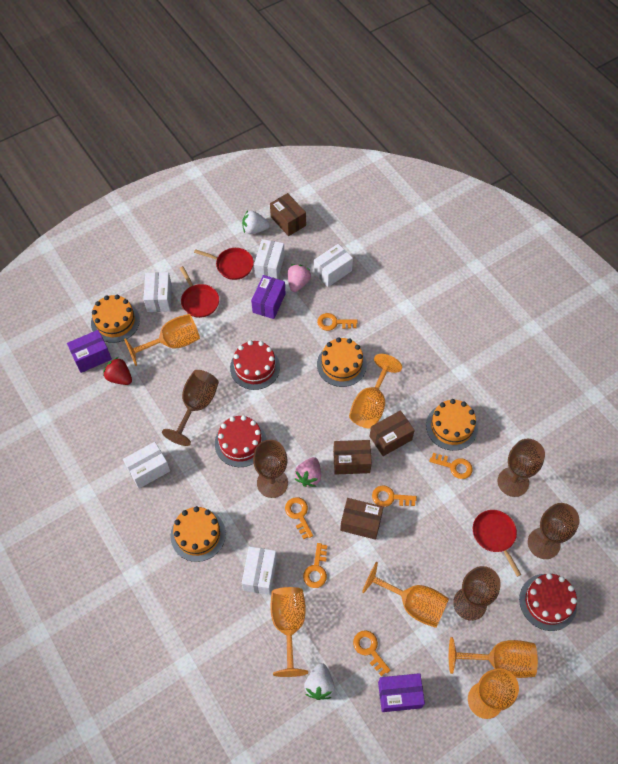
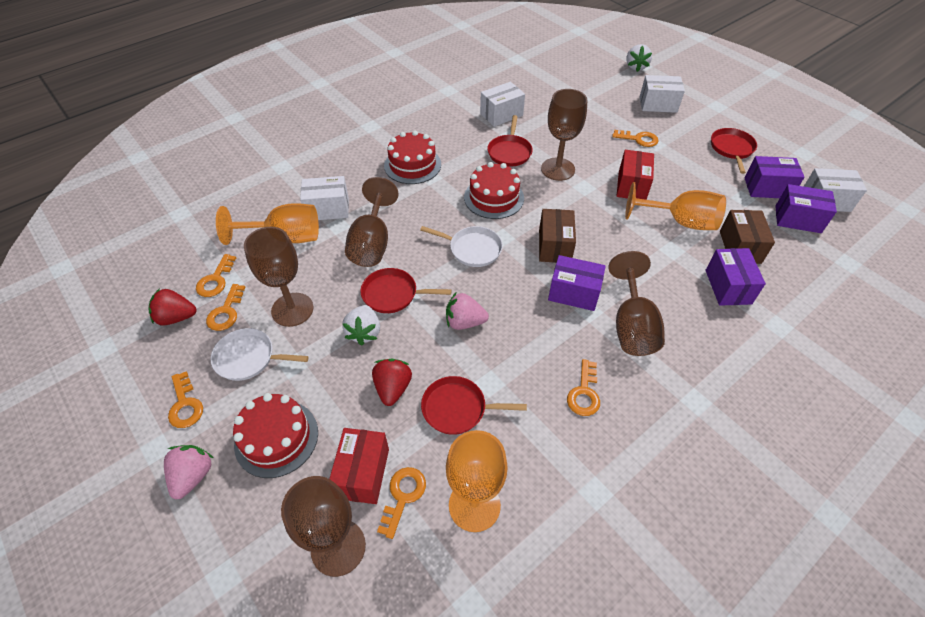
brown box: 4 -> 2
orange cake: 4 -> 0
orange goblet: 6 -> 3
purple box: 3 -> 4
red box: 0 -> 2
red pan: 3 -> 4
red strawberry: 1 -> 2
white box: 5 -> 4
white pan: 0 -> 2

